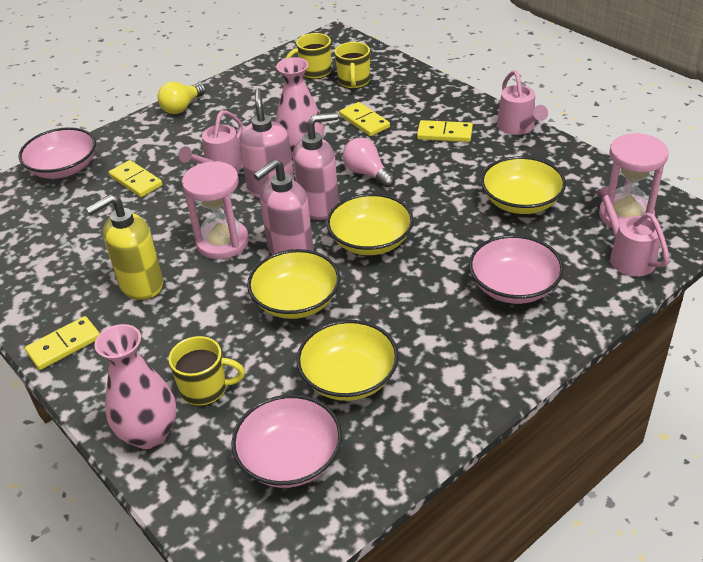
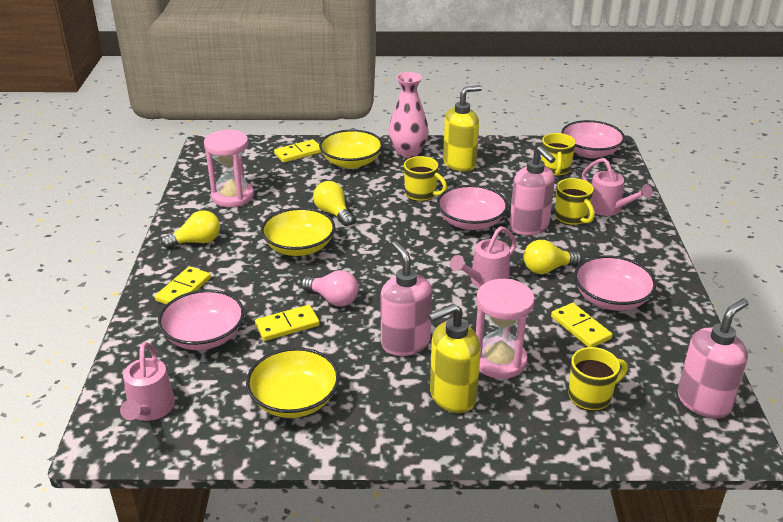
pink bowl: 3 -> 4
pink vase: 2 -> 1
yellow bowl: 4 -> 3
yellow light bulb: 1 -> 3
yellow mug: 3 -> 4
yellow soap dispenser: 1 -> 2

